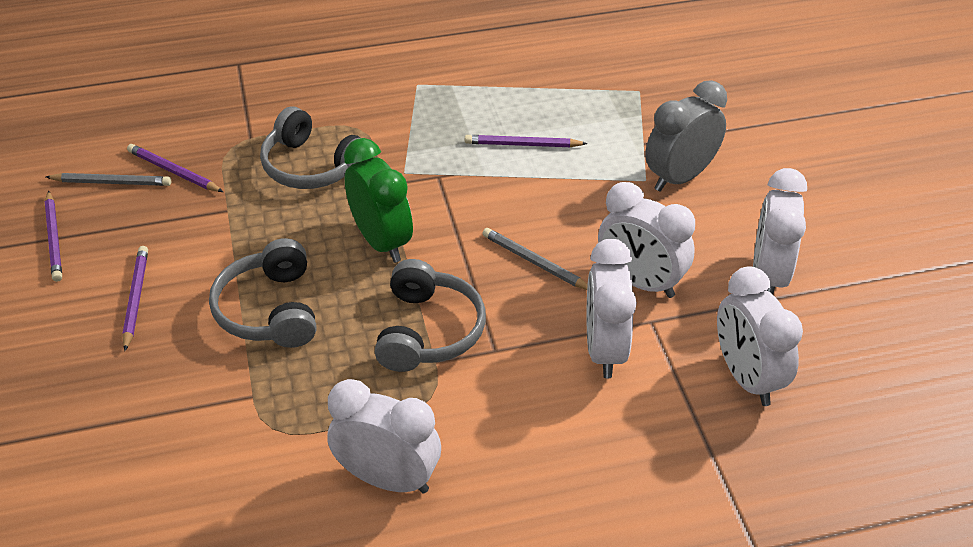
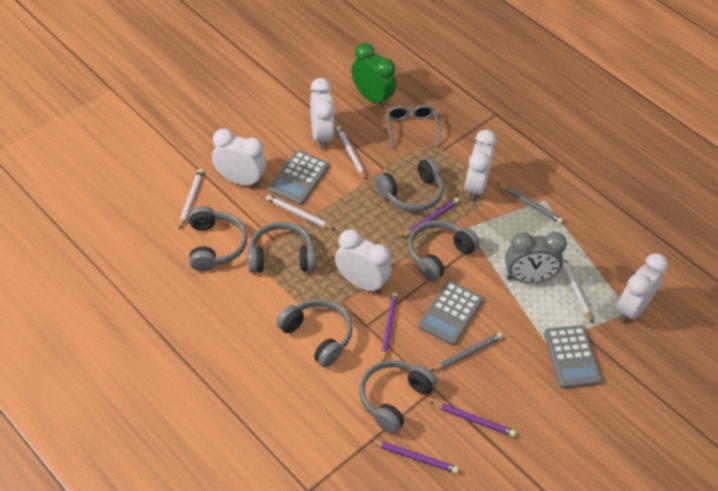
grey calculator: 0 -> 3
grey glasses: 0 -> 1
grey headphones: 3 -> 6
white pencil: 0 -> 4

